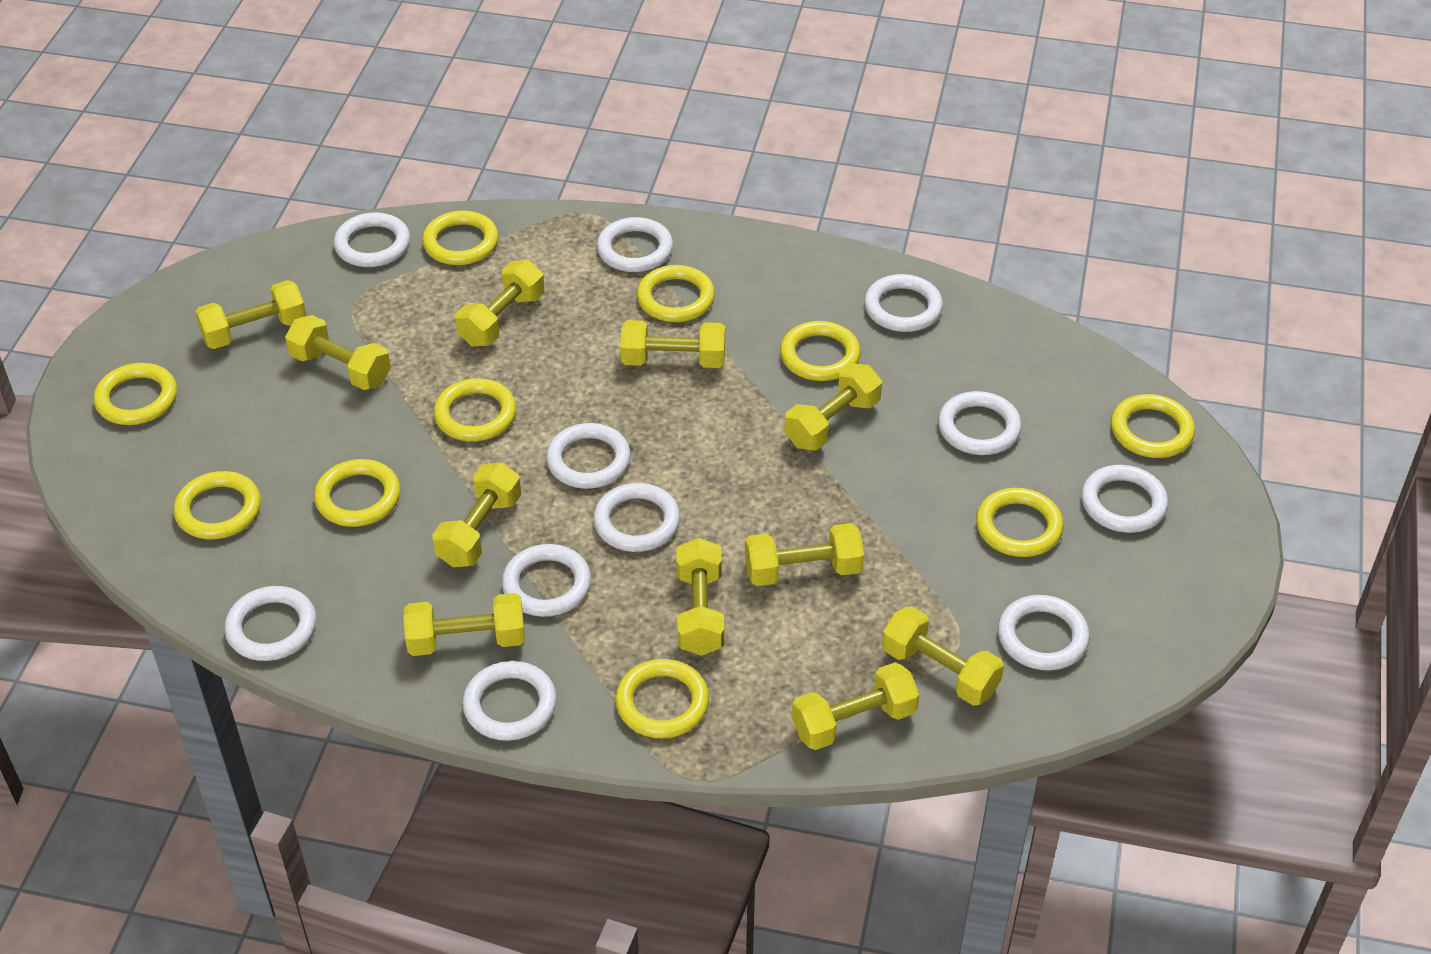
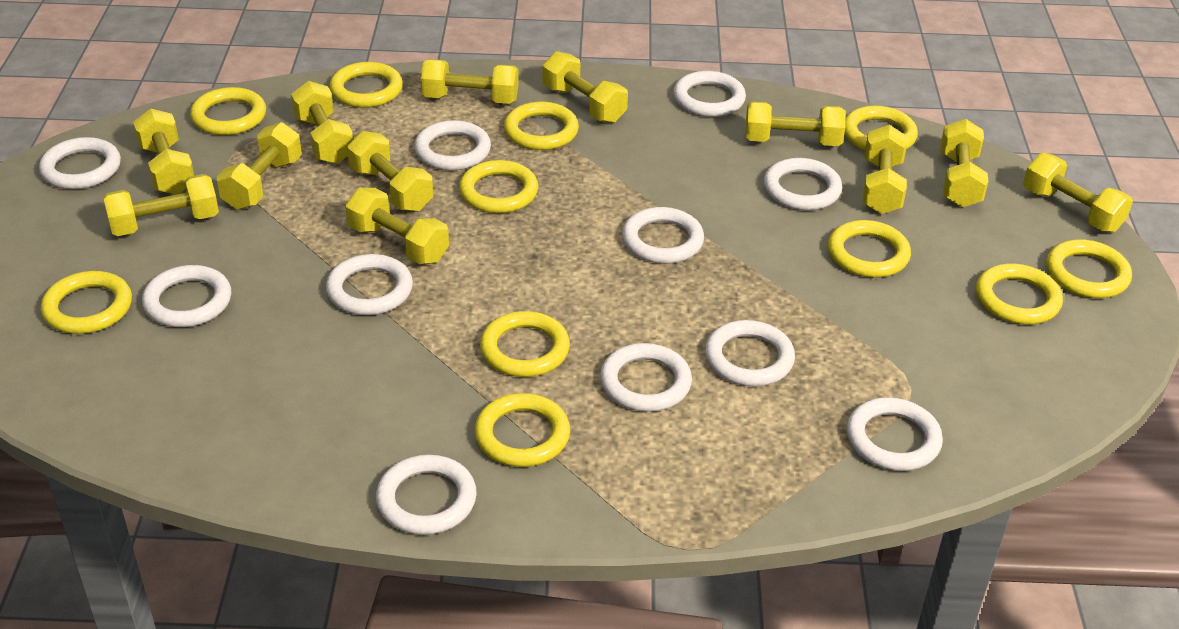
yellow dumbbell: 11 -> 12
yellow ring: 10 -> 11

